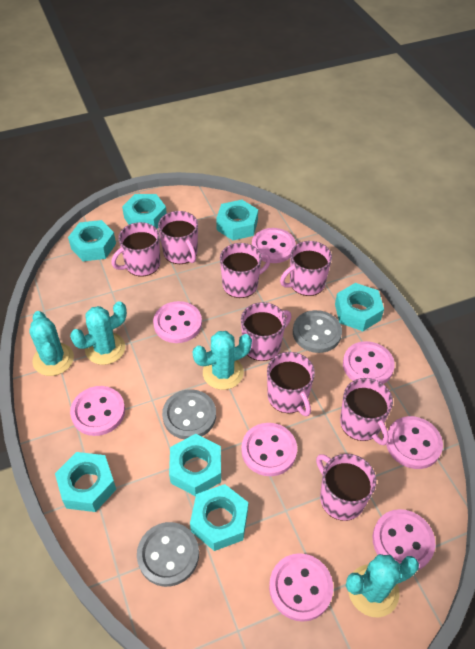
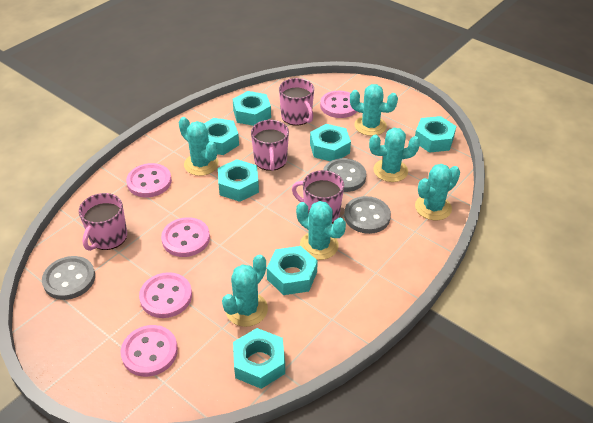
pink button: 8 -> 5
pink mug: 8 -> 4
turquoise cactus: 4 -> 6

